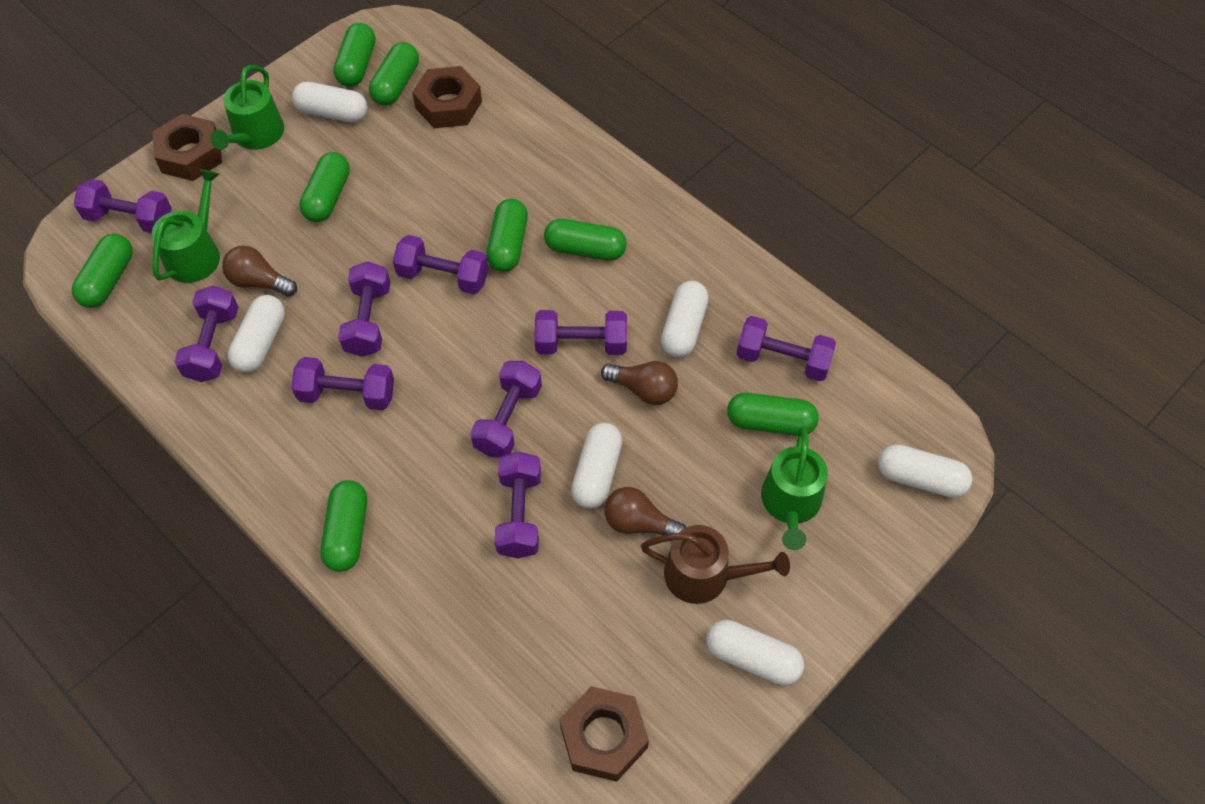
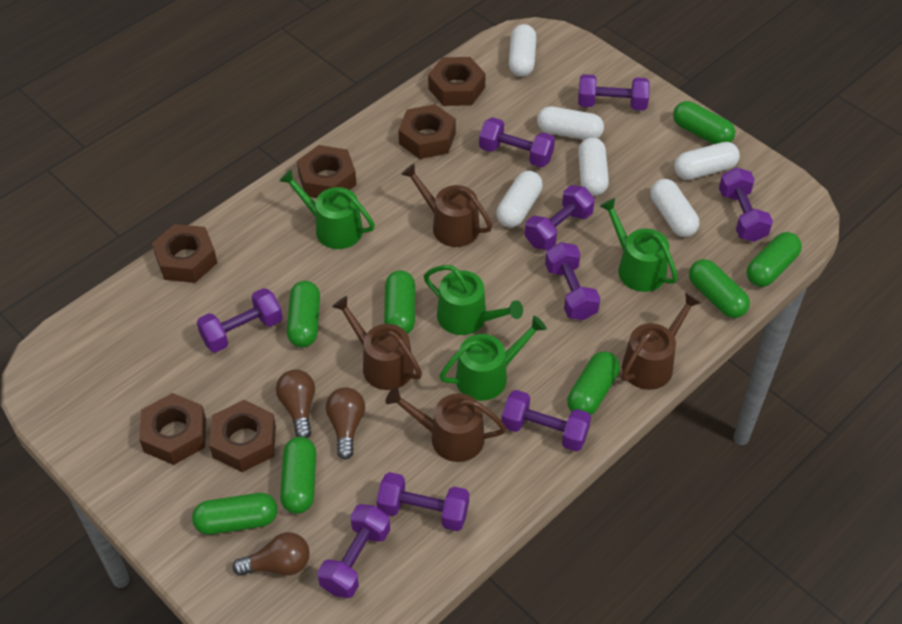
brown nut: 3 -> 6
brown watering can: 1 -> 4
green watering can: 3 -> 4

